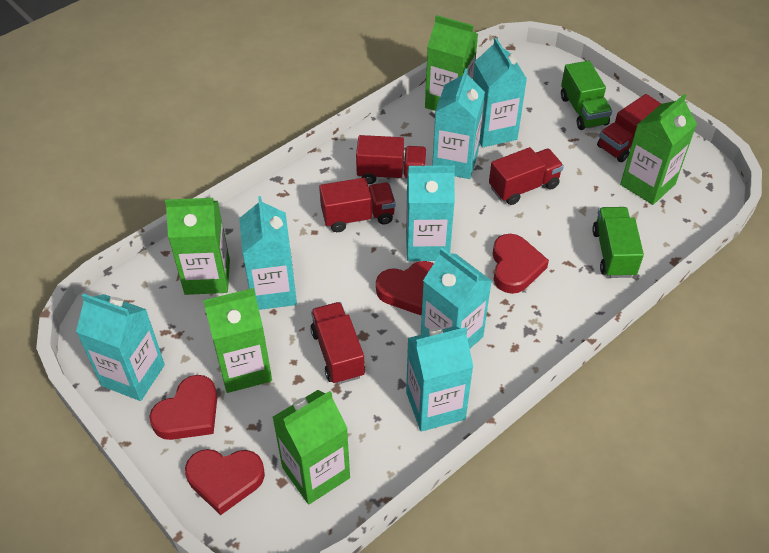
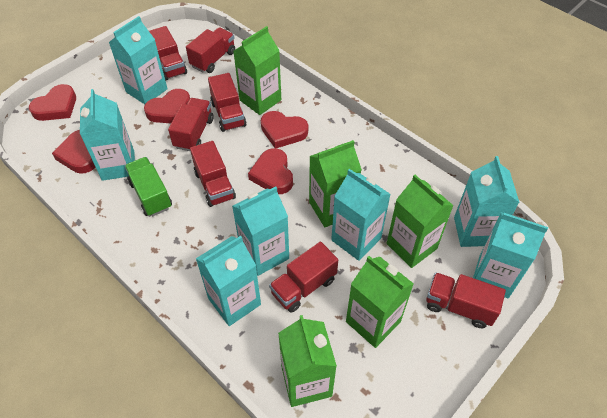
green truck: 2 -> 1
red heart: 4 -> 5
red truck: 5 -> 7

